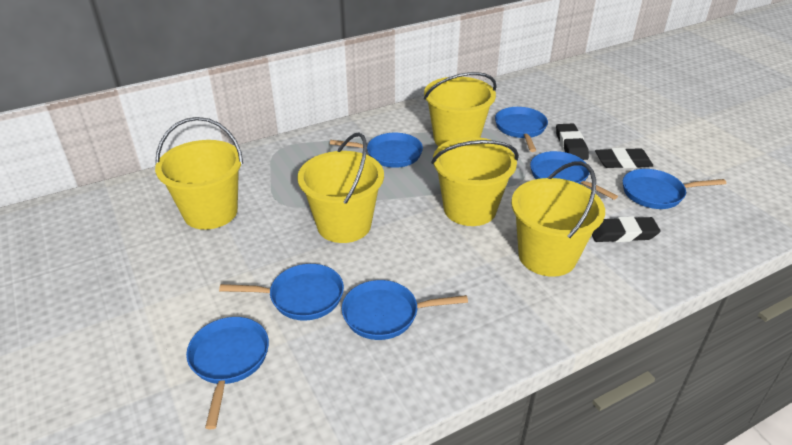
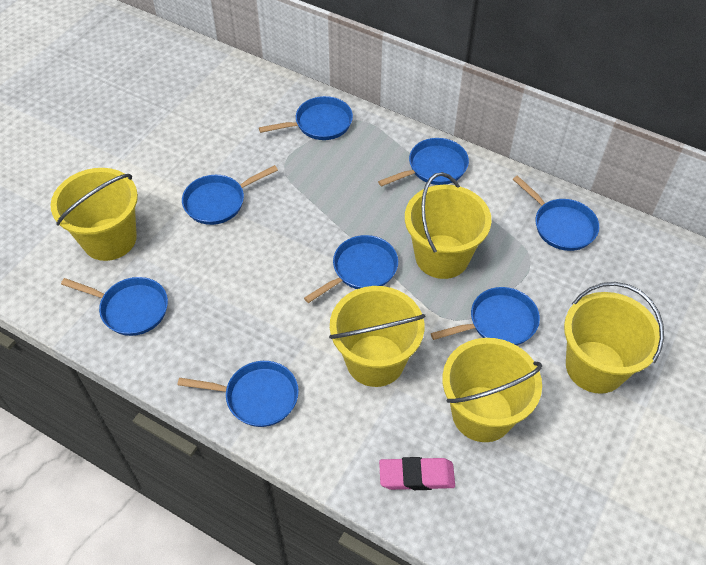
black eraser: 3 -> 0
blue pan: 7 -> 8
pink eraser: 0 -> 1

